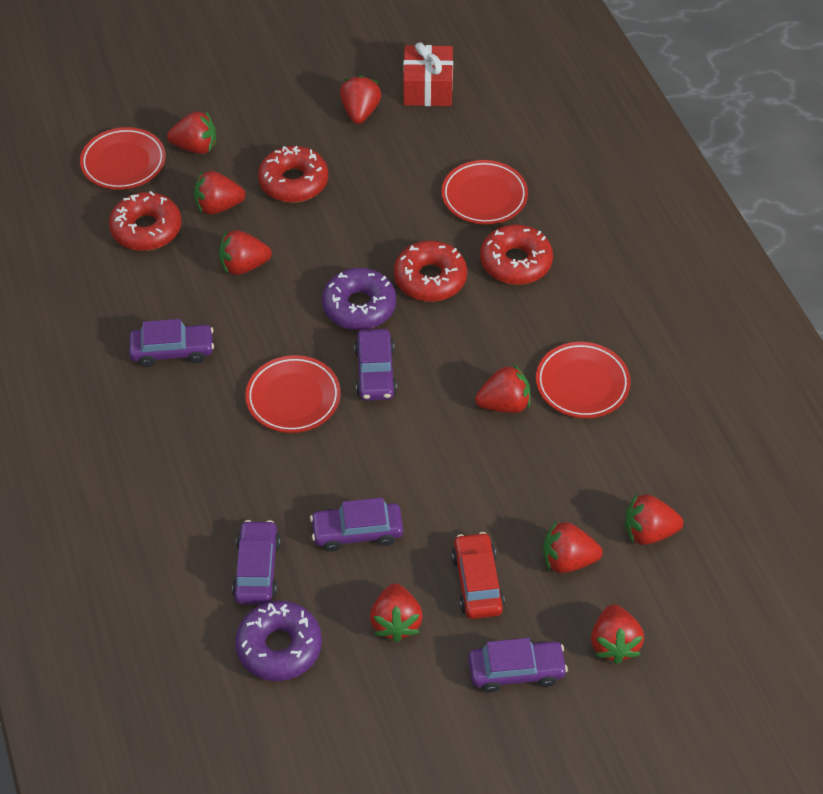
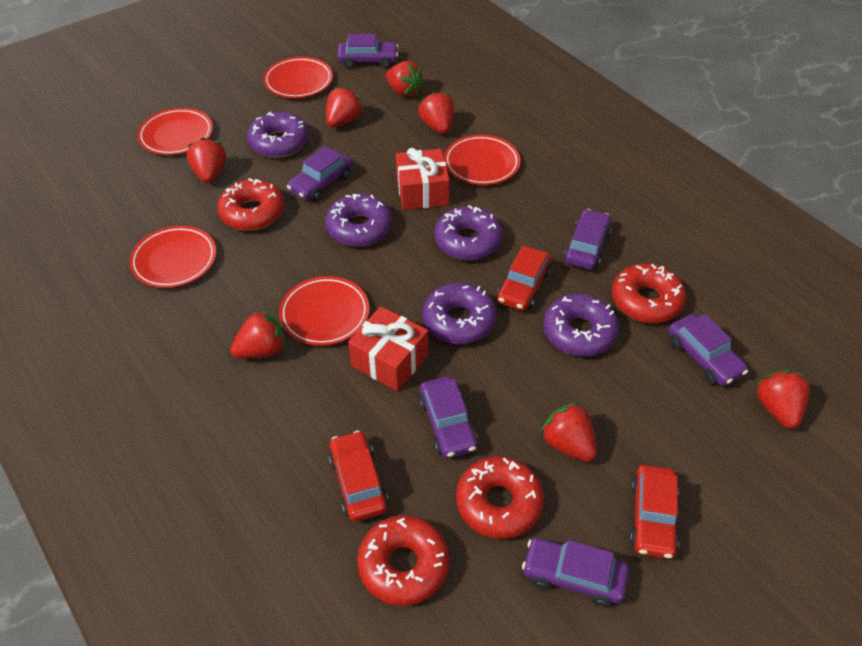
purple car: 5 -> 6
purple donut: 2 -> 5
red car: 1 -> 3
red gift: 1 -> 2
red plate: 4 -> 5
red strawberry: 9 -> 7

